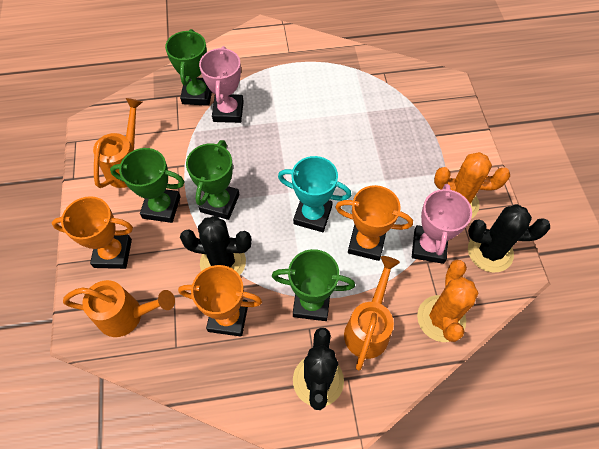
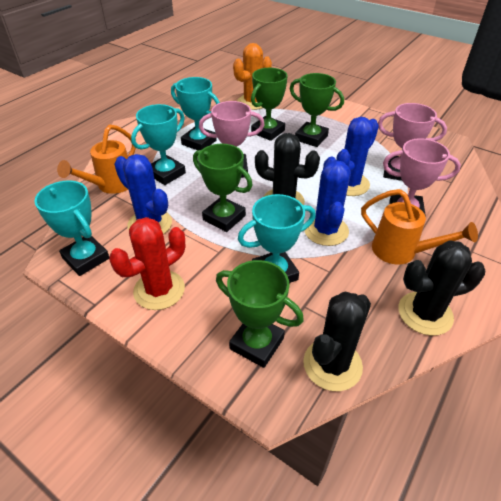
blue cactus: 0 -> 3
orange cactus: 2 -> 1
orange trophy: 3 -> 0
orange watering can: 3 -> 2
pink trophy: 2 -> 3
red cactus: 0 -> 1
turquoise trophy: 1 -> 4

